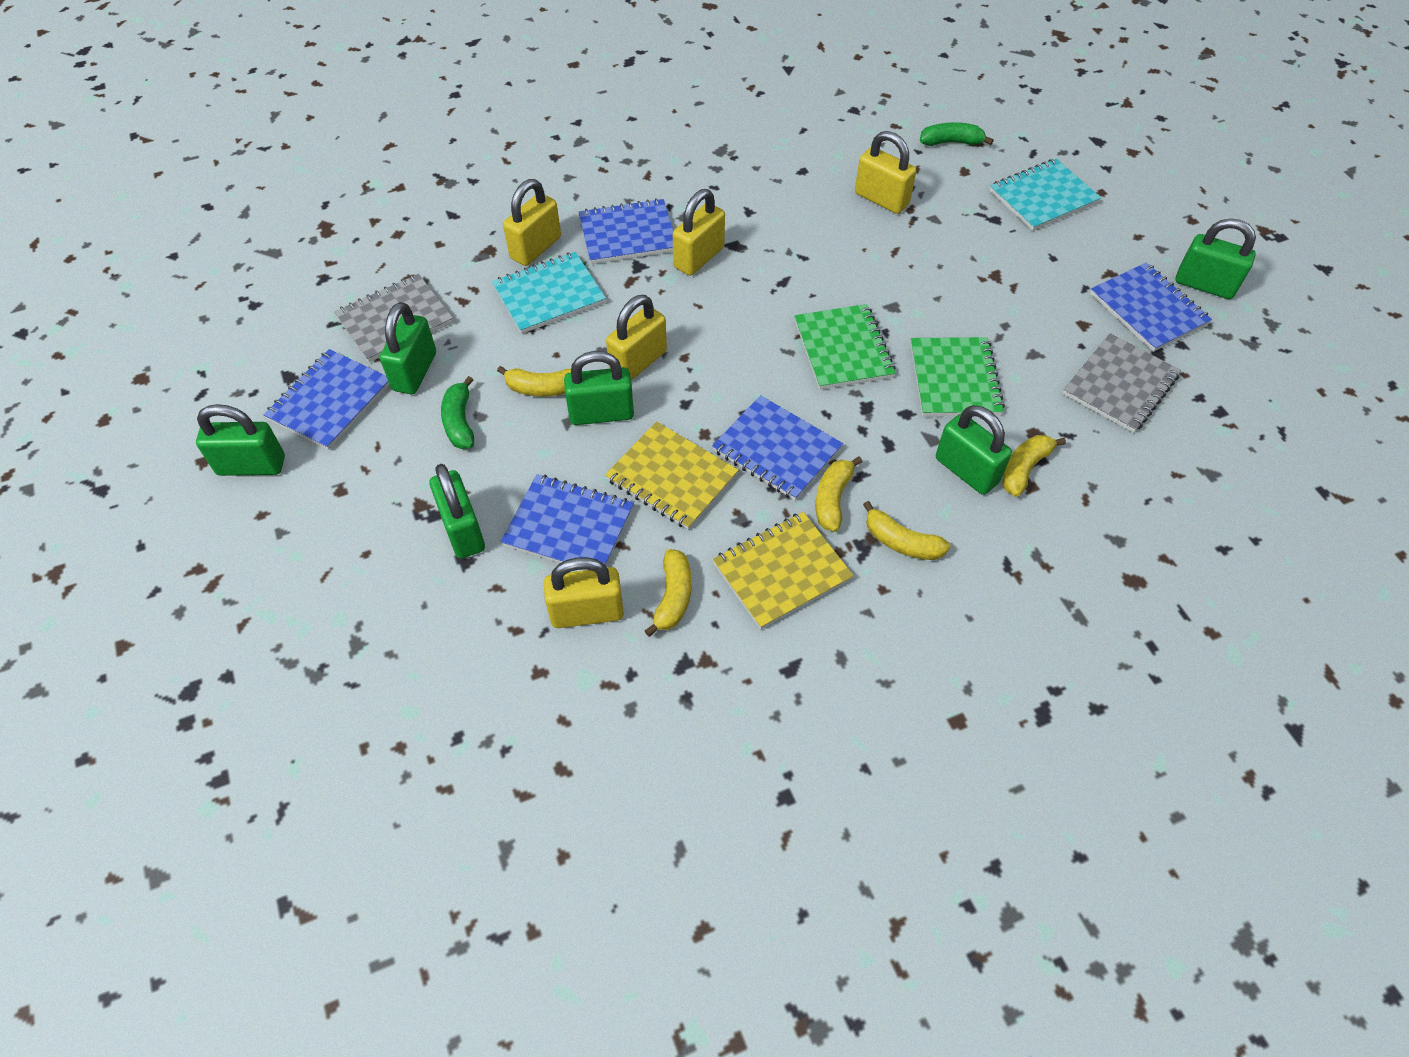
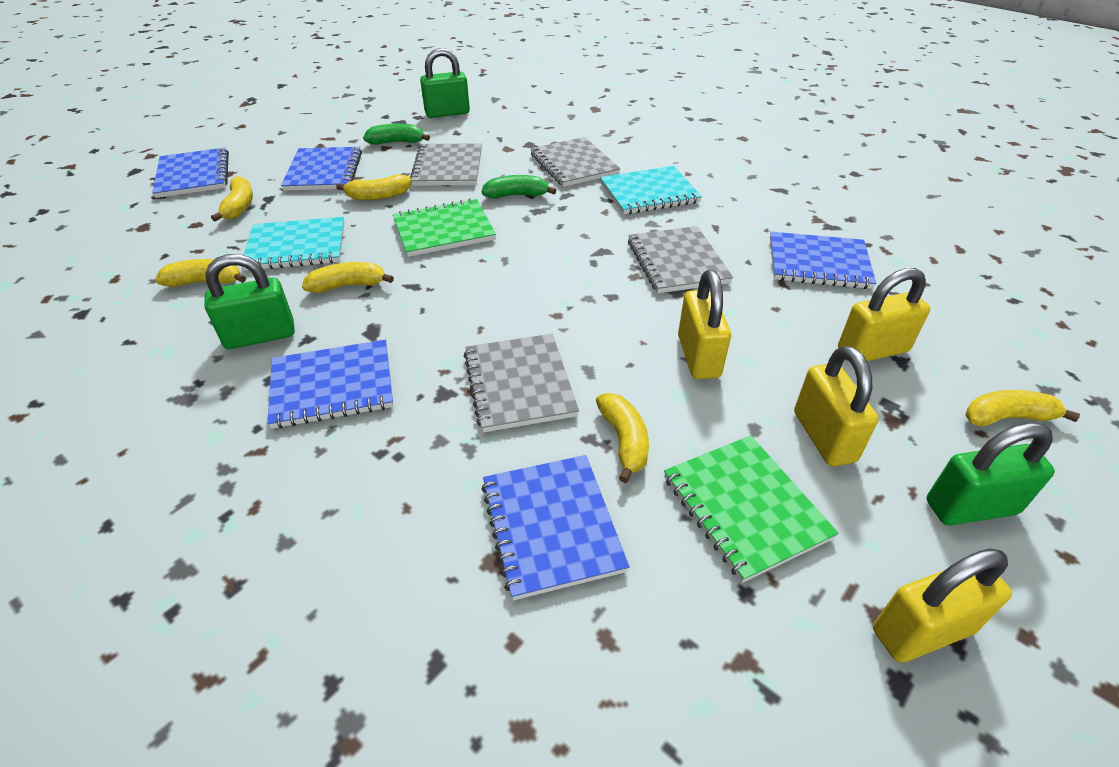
green padlock: 6 -> 3
grey notebook: 2 -> 4
yellow banana: 5 -> 6
yellow notebook: 2 -> 0
yellow padlock: 5 -> 4

